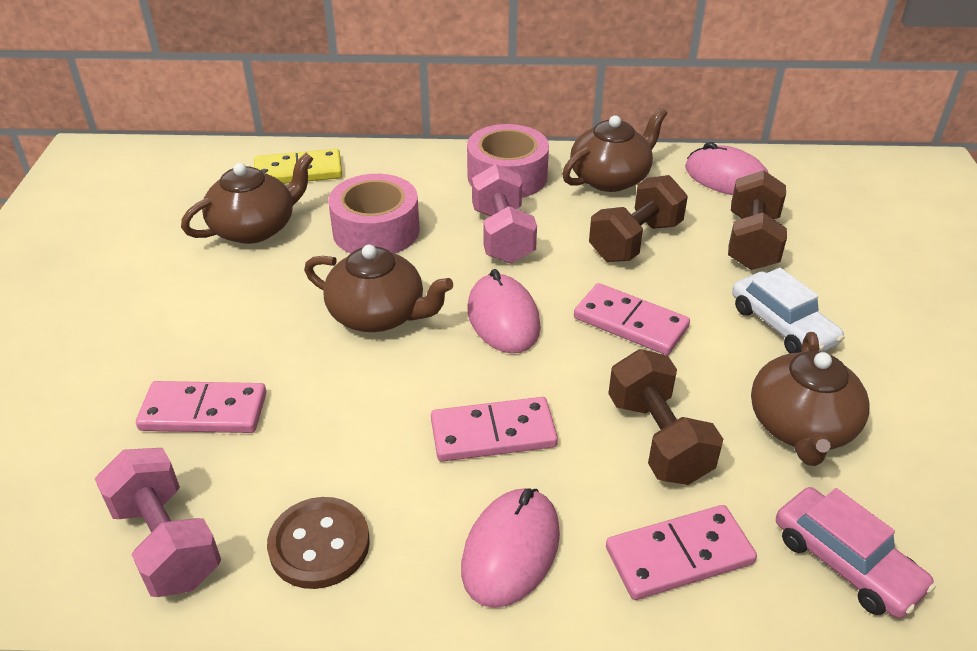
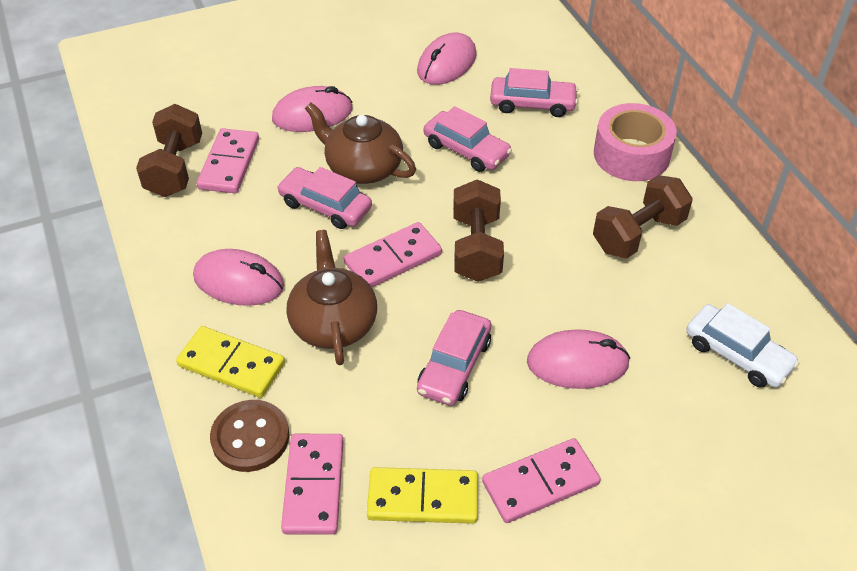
brown teapot: 4 -> 2
pink car: 1 -> 4
pink dumbbell: 2 -> 0
pink mouse: 3 -> 4
pink tape: 2 -> 1
yellow domino: 1 -> 2

